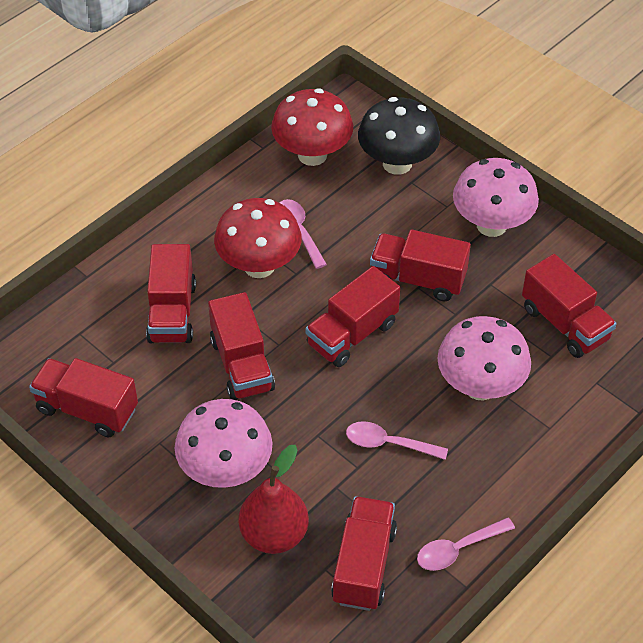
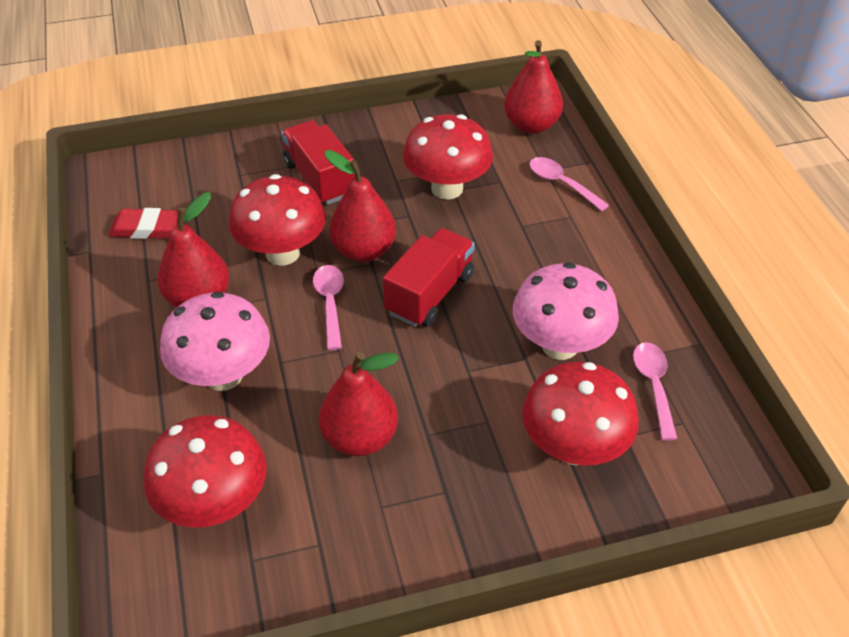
black mushroom: 1 -> 0
pink mushroom: 3 -> 2
red eraser: 0 -> 1
red mushroom: 2 -> 4
red pear: 1 -> 4
red truck: 7 -> 2

